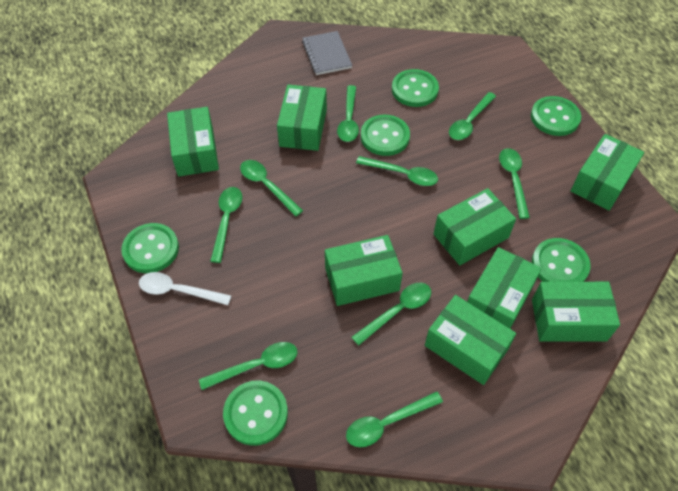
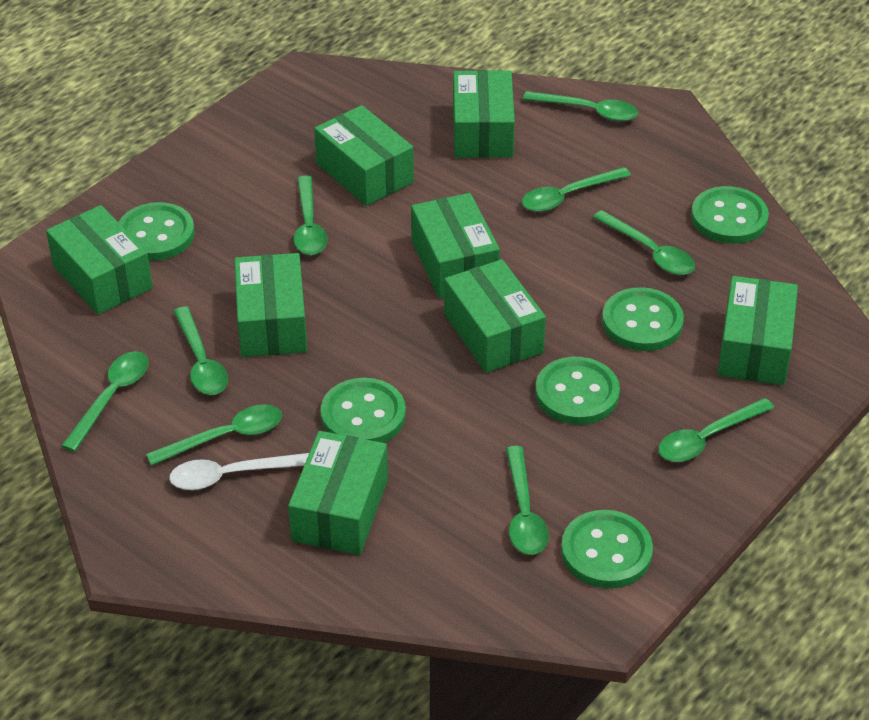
grey notebook: 1 -> 0

